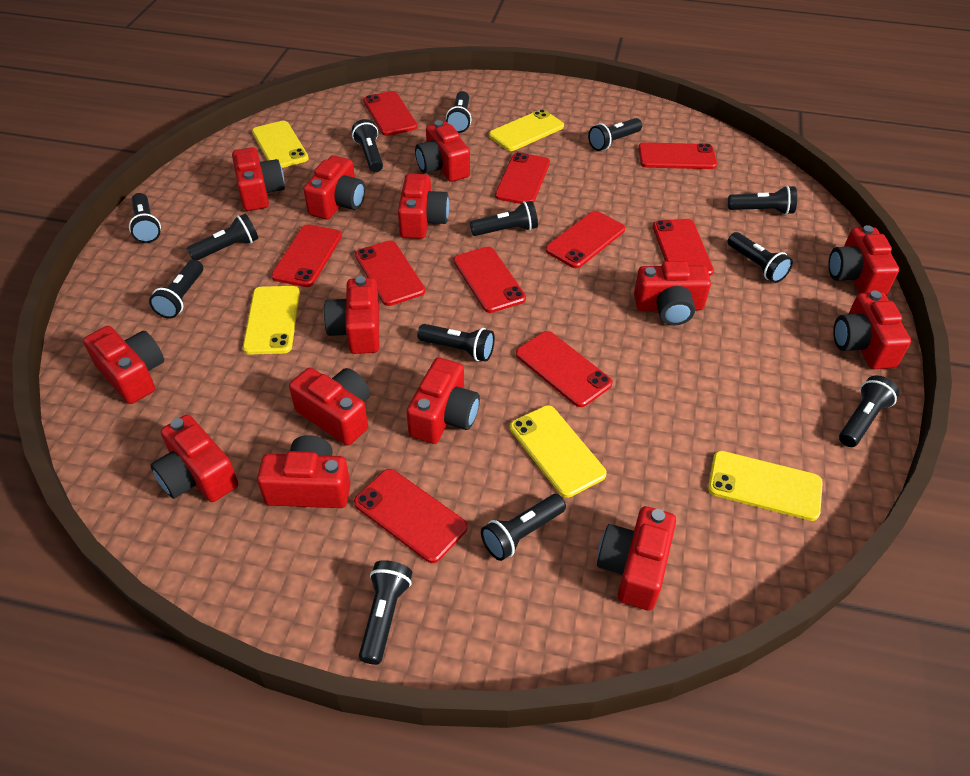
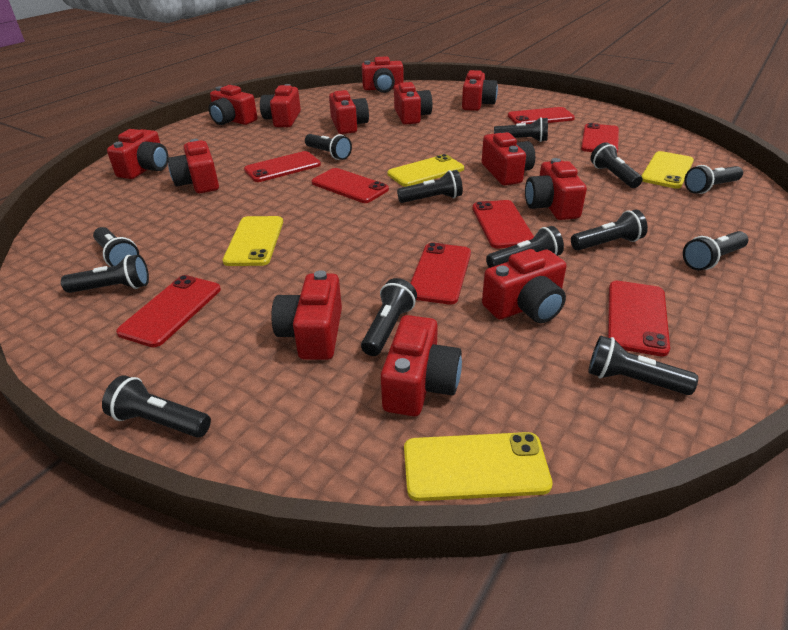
red camera: 14 -> 13
red phone: 10 -> 8
yellow phone: 5 -> 4

